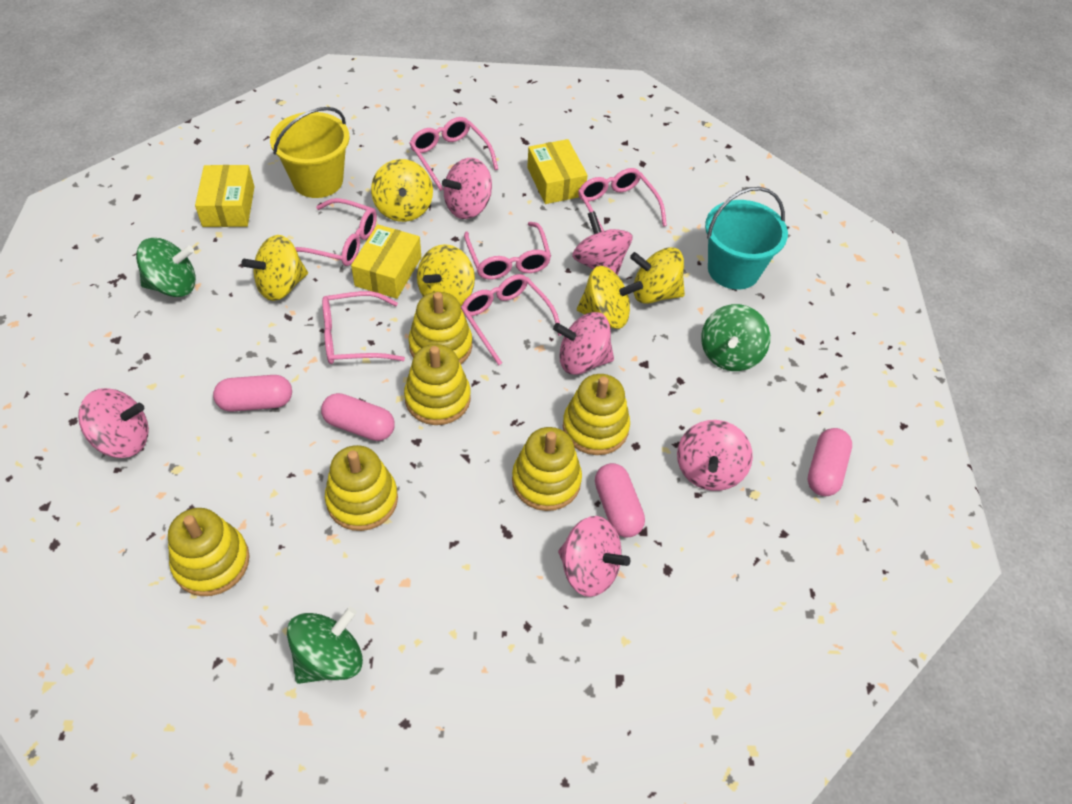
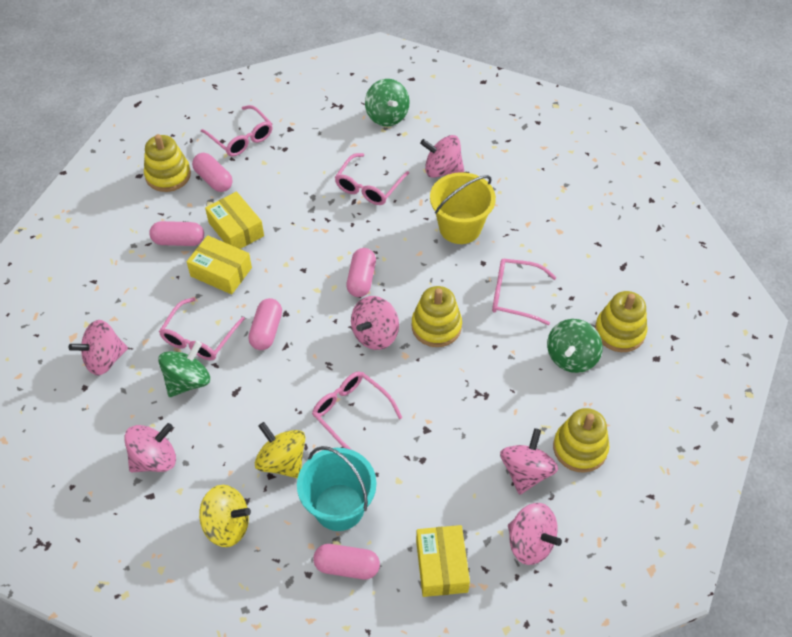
pink capsule: 4 -> 5
pink glasses: 6 -> 5
yellow spinning top: 5 -> 2
yellow stacking toy: 6 -> 4

